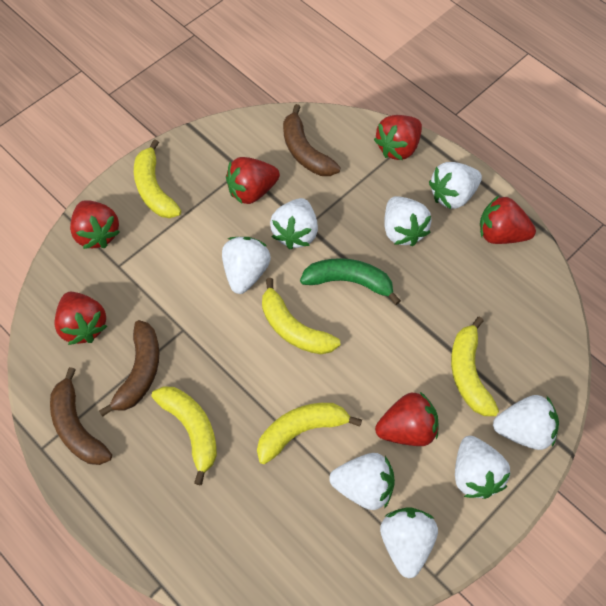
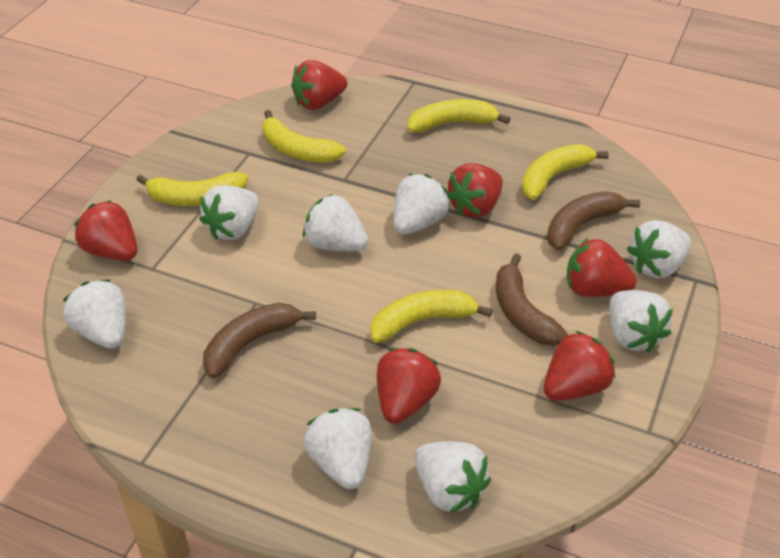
green banana: 1 -> 0

